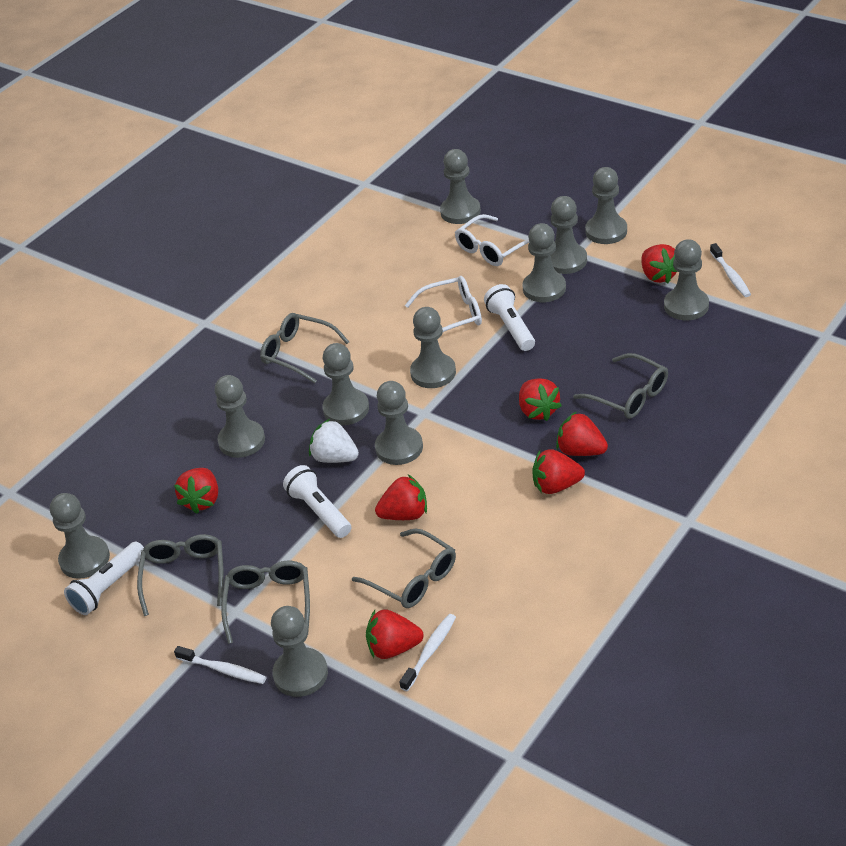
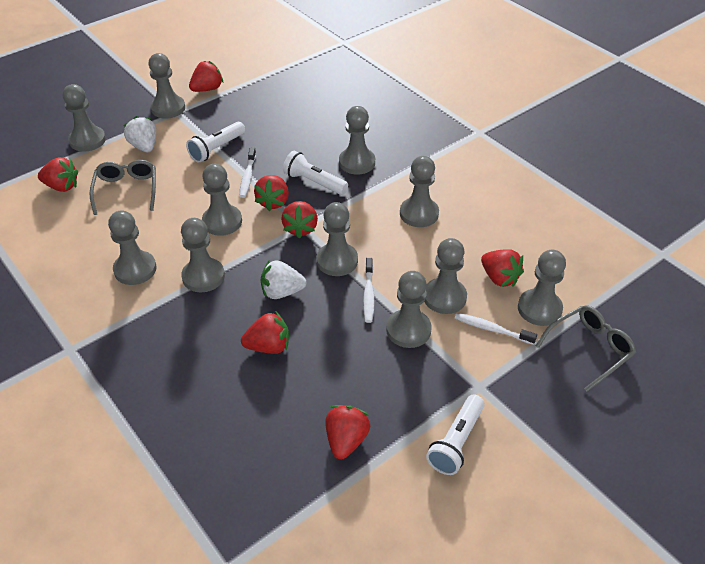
grey glasses: 5 -> 2
white glasses: 2 -> 0
white strawberry: 1 -> 2

